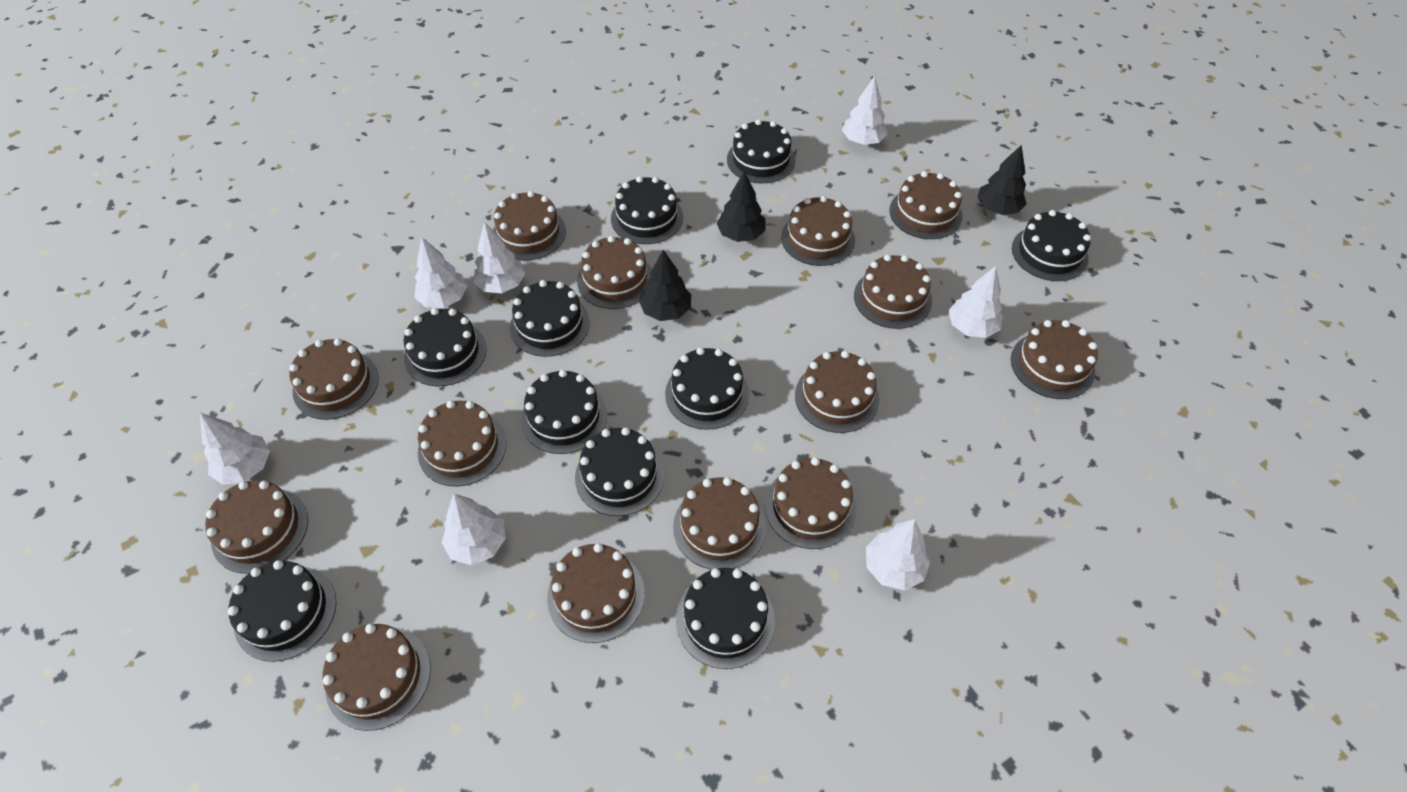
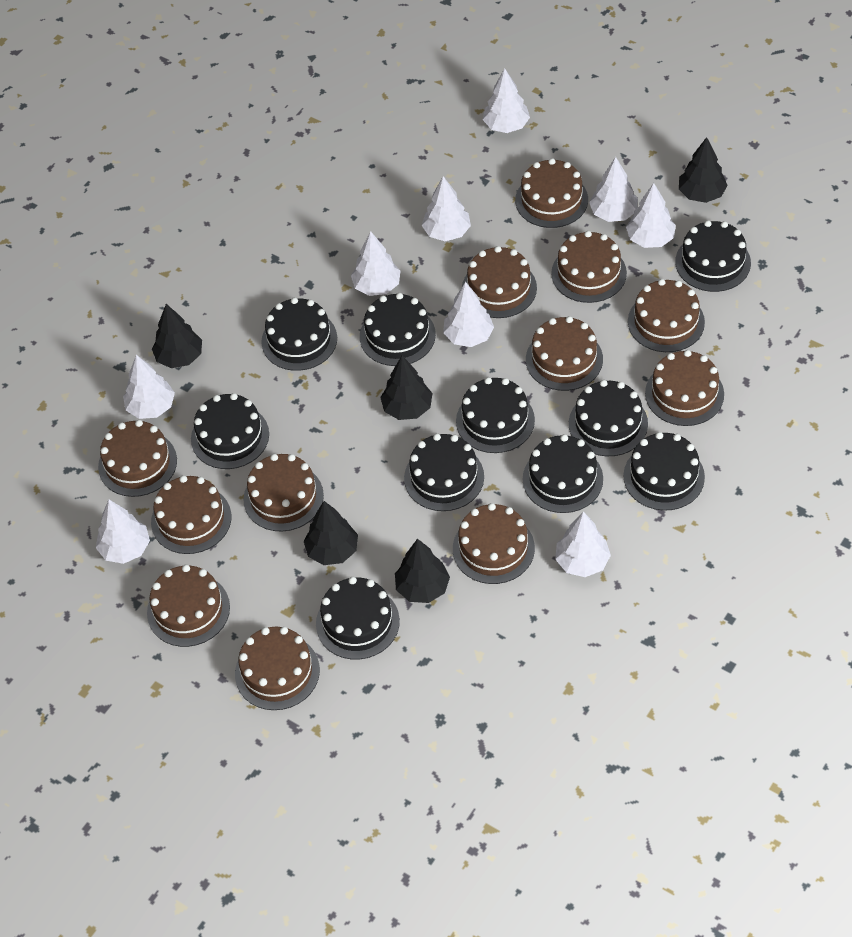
black tree: 3 -> 5
brown cake: 14 -> 12
white tree: 7 -> 9

